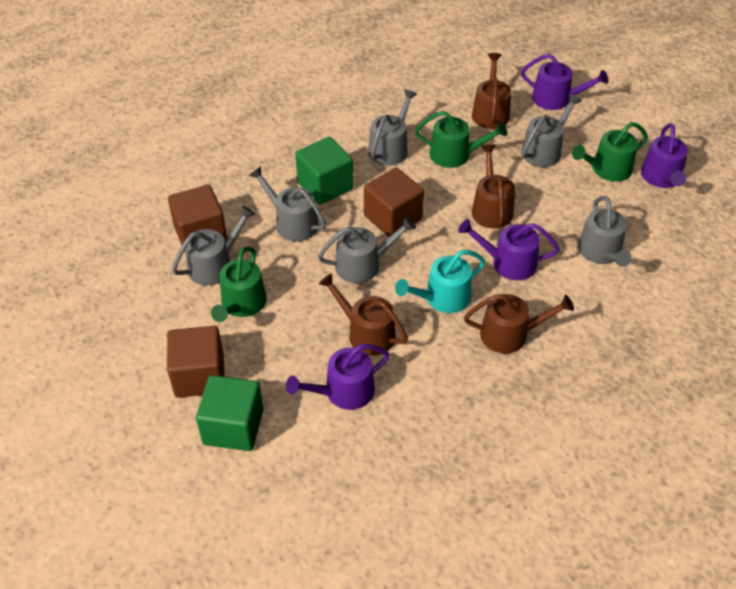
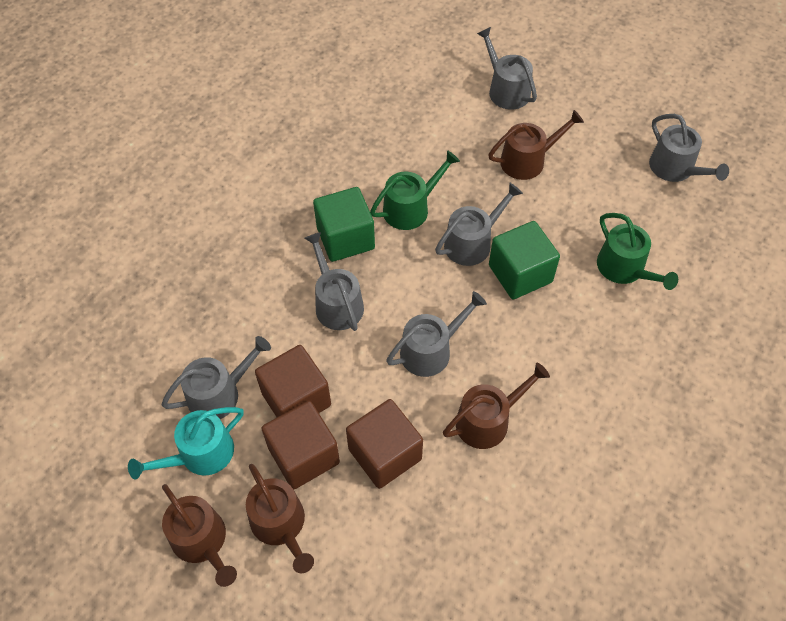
green watering can: 3 -> 2
purple watering can: 4 -> 0

